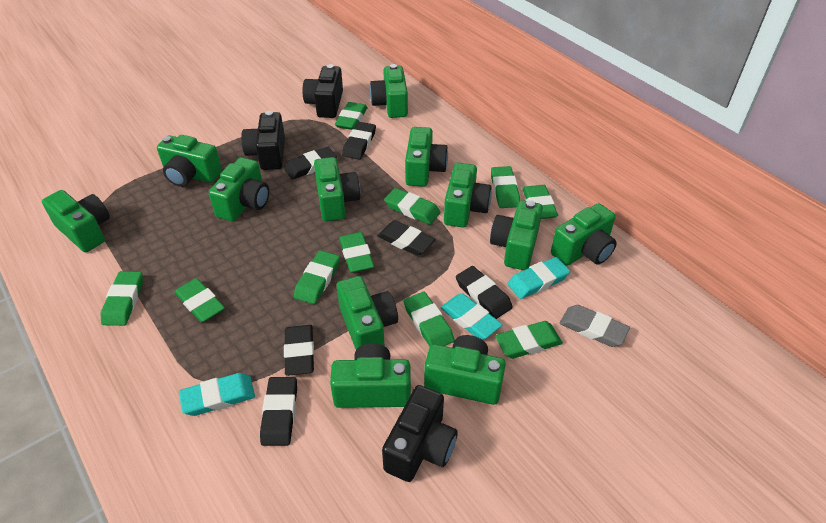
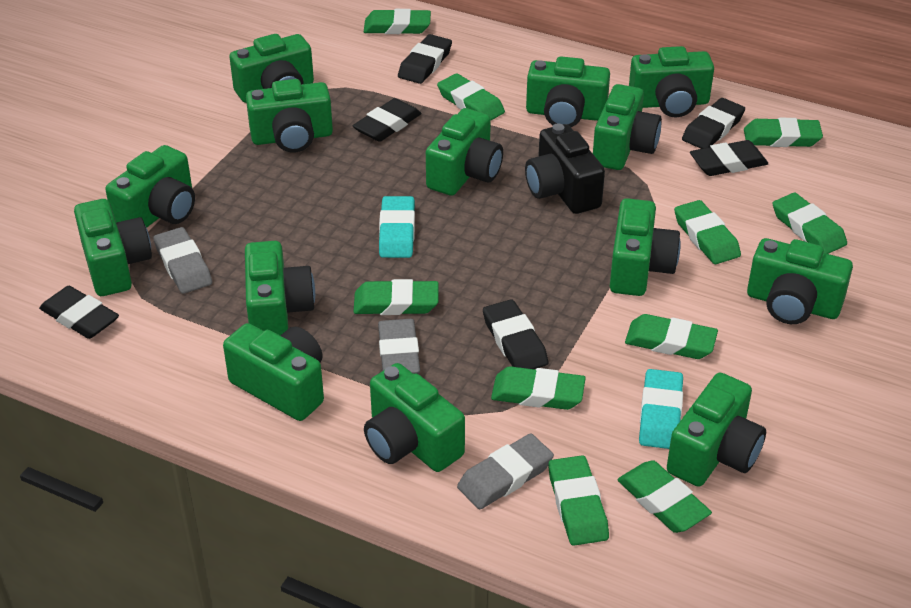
black camera: 3 -> 1
green camera: 12 -> 14
grey eraser: 1 -> 3
turquoise eraser: 3 -> 2

